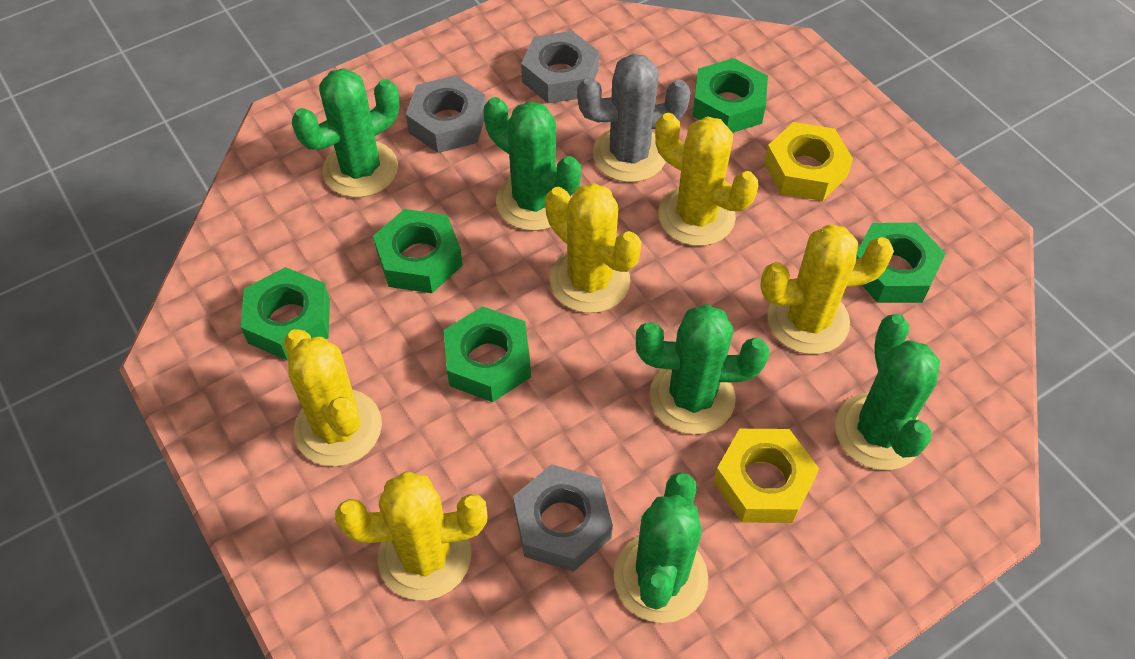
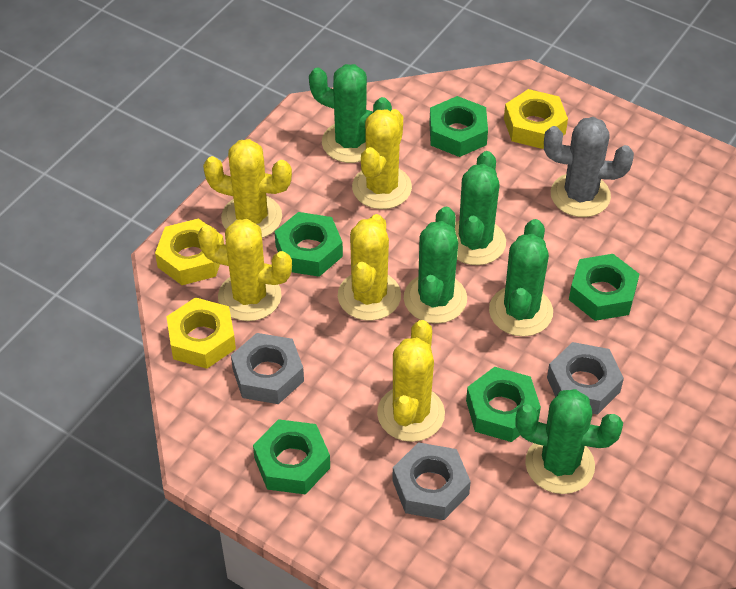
yellow nut: 2 -> 3

